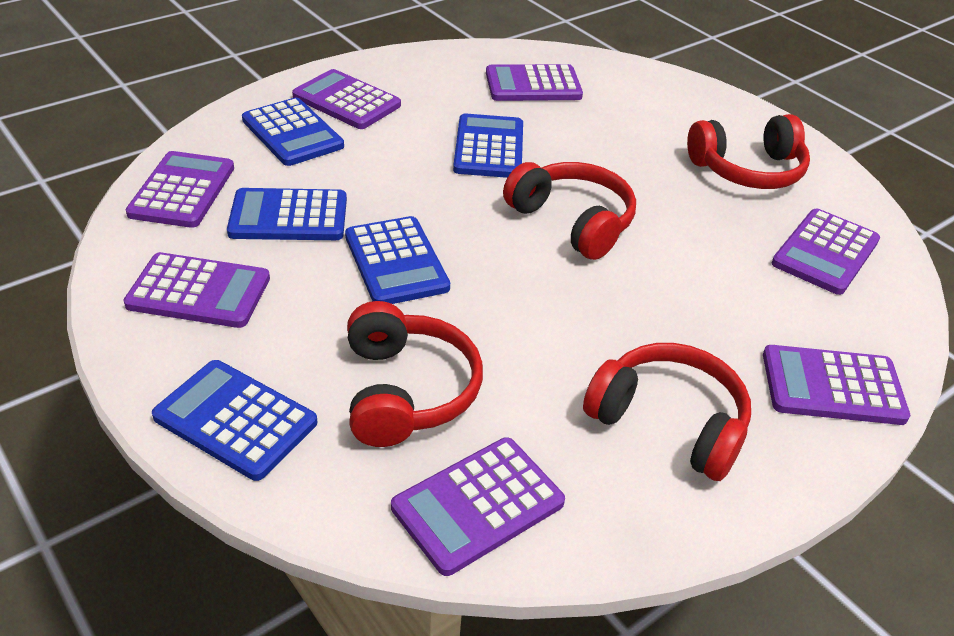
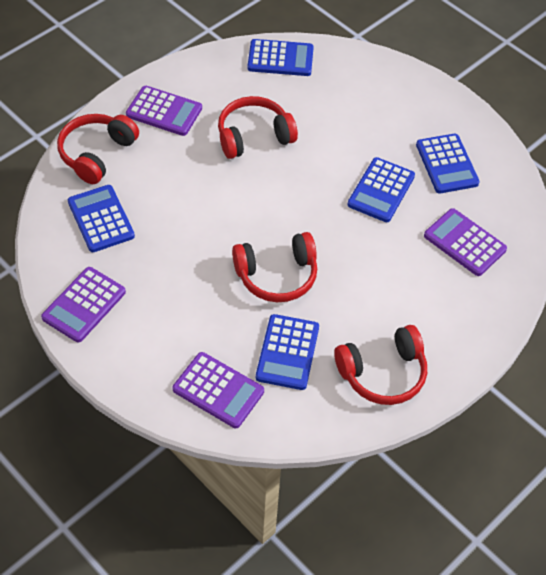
purple calculator: 7 -> 4

